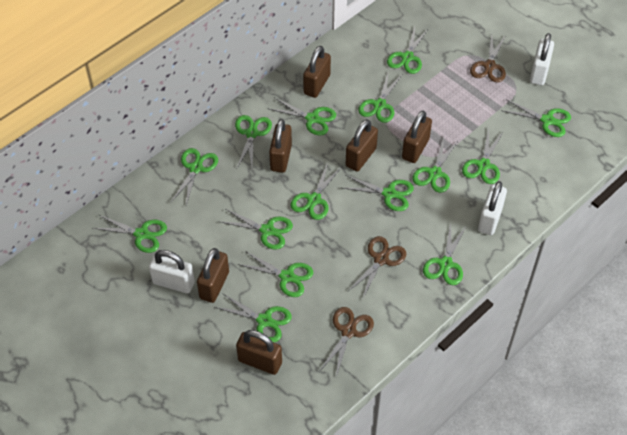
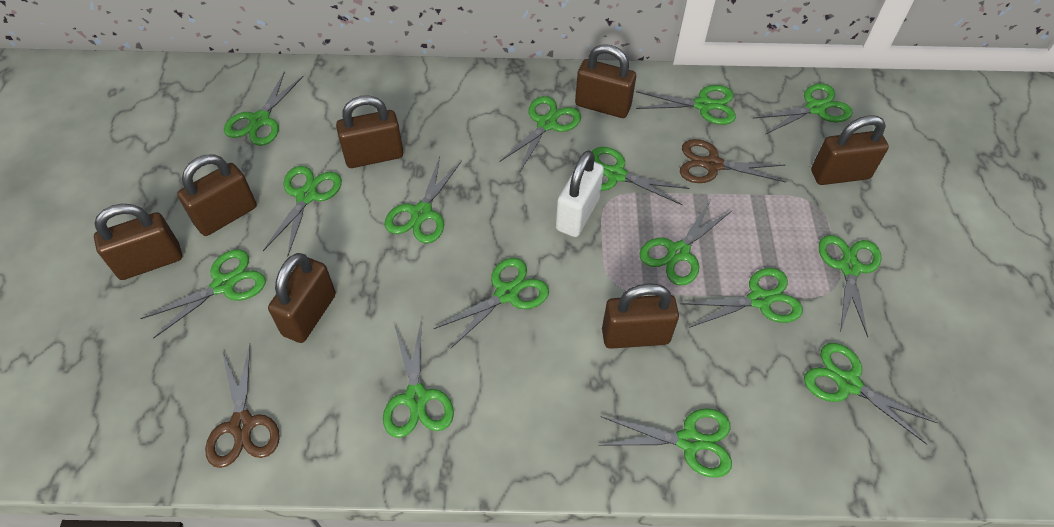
brown padlock: 6 -> 7
brown scissors: 3 -> 2
white padlock: 3 -> 1

